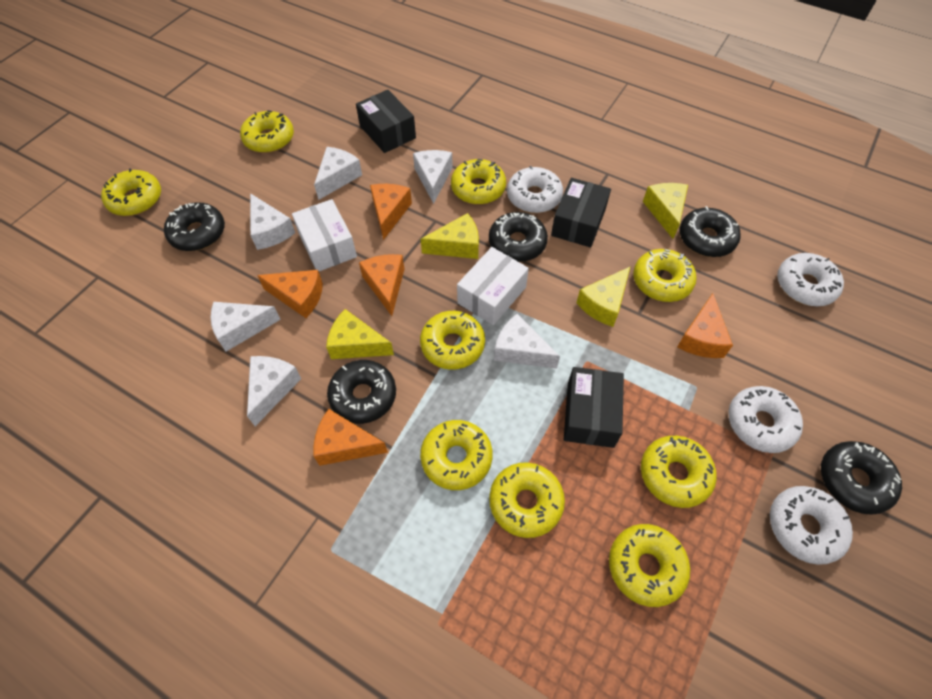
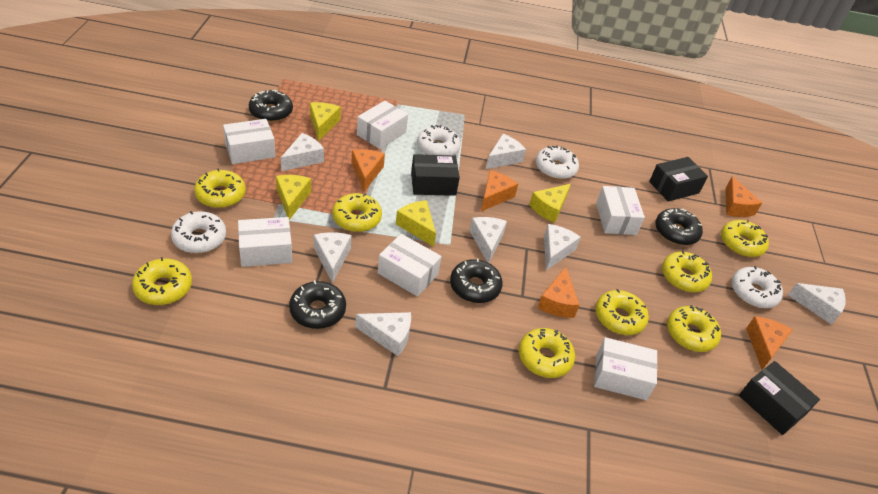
black donut: 5 -> 4
white box: 2 -> 6
white cheese: 6 -> 7
yellow donut: 9 -> 8

